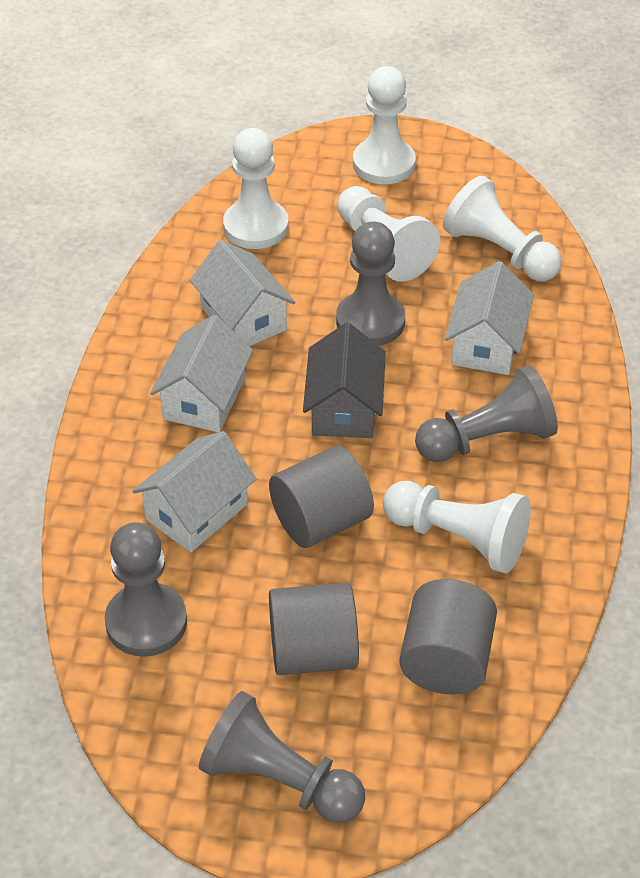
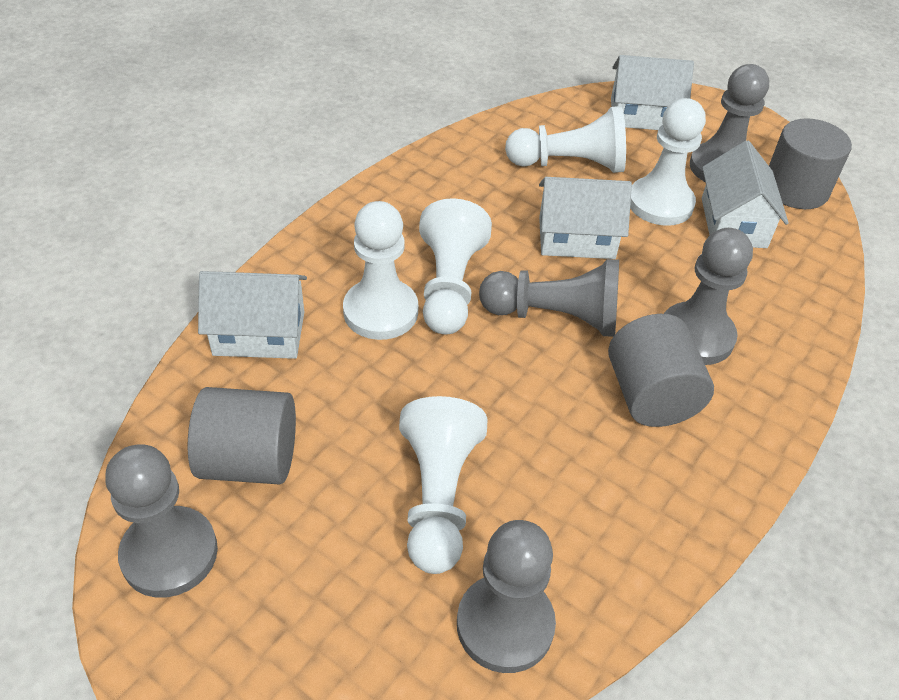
grey house: 1 -> 0
grey pawn: 4 -> 5

